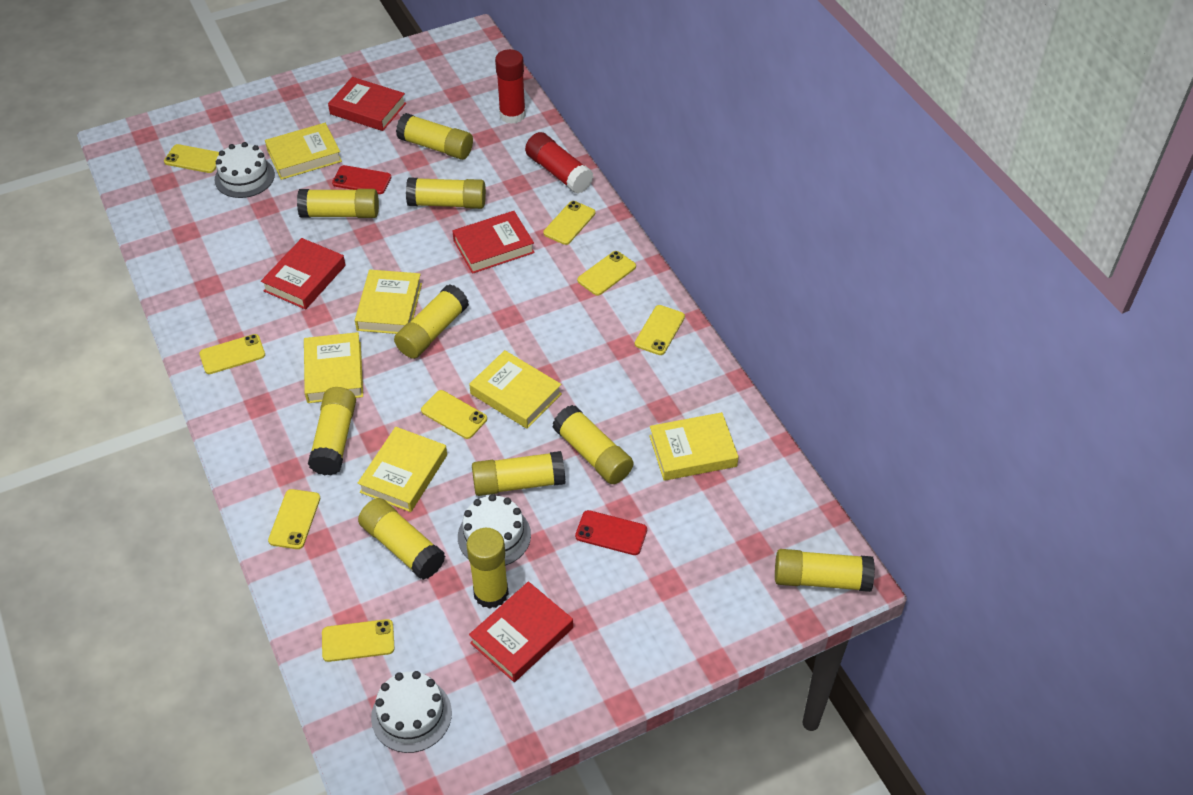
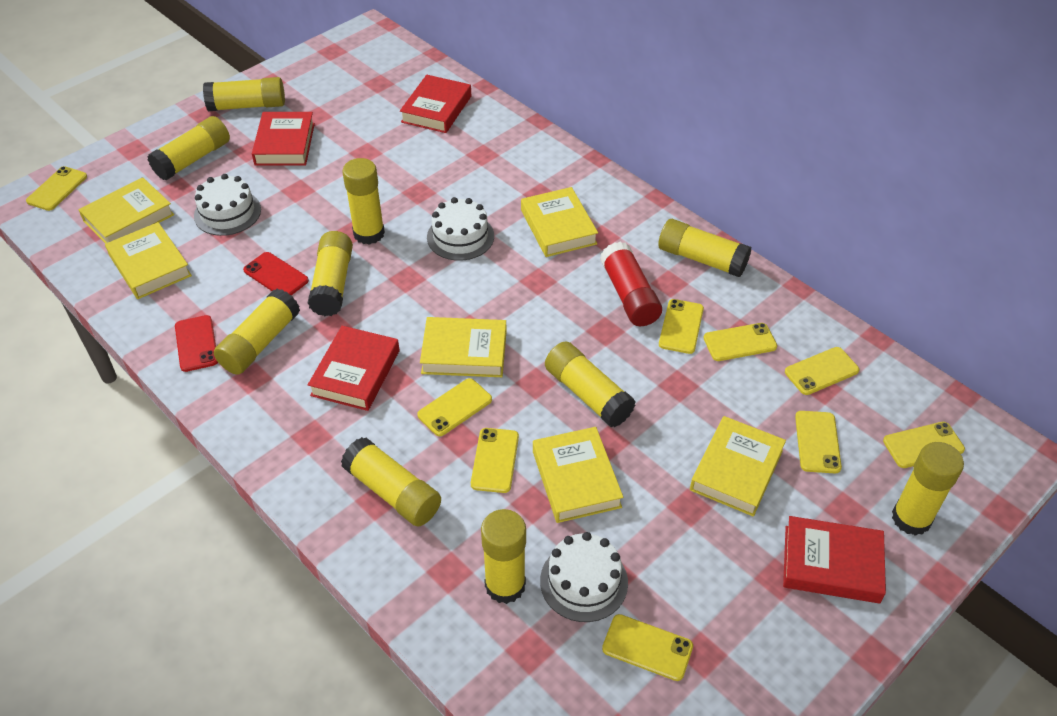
red glue stick: 2 -> 1
yellow phone: 8 -> 9

